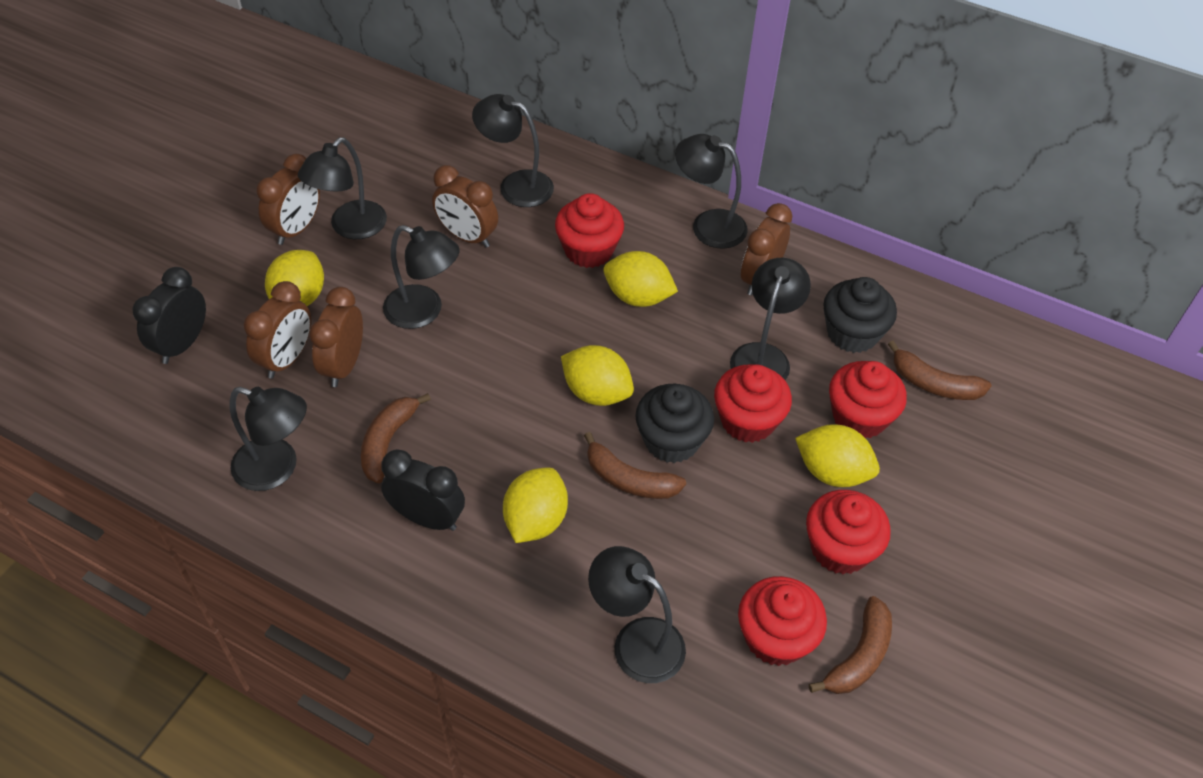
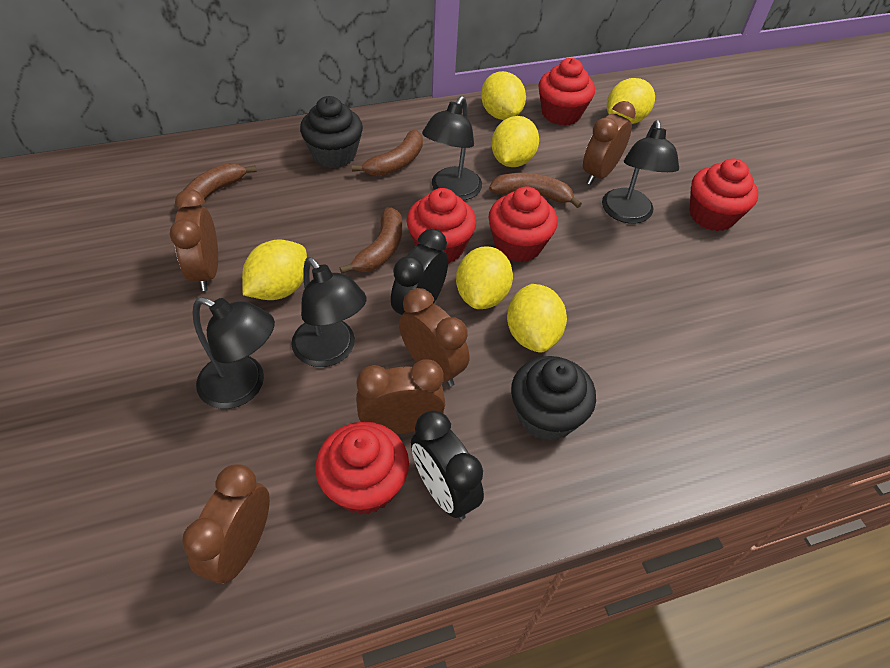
black lamp: 7 -> 4
yellow lemon: 5 -> 6

